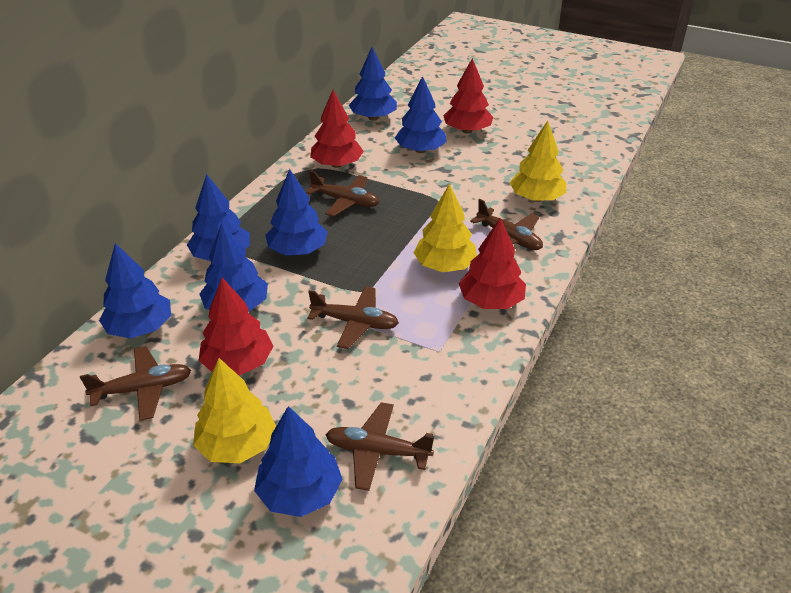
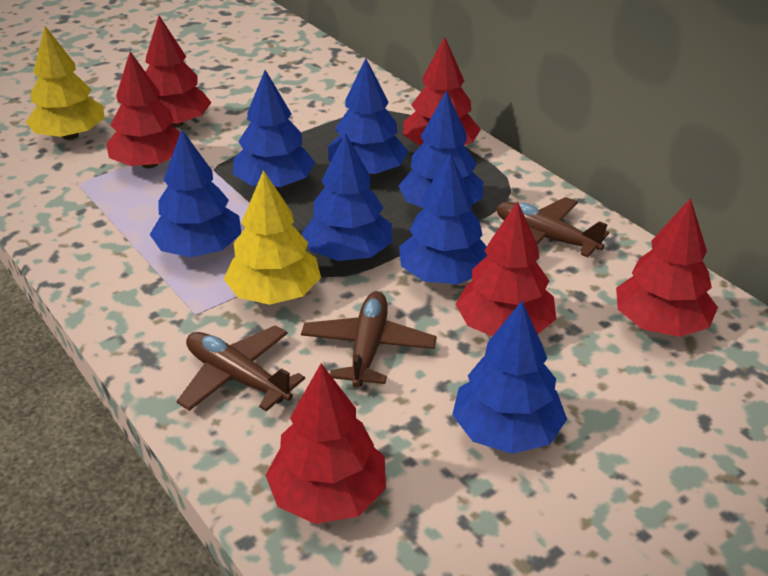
brown plane: 5 -> 3
red tree: 4 -> 6
yellow tree: 3 -> 2

